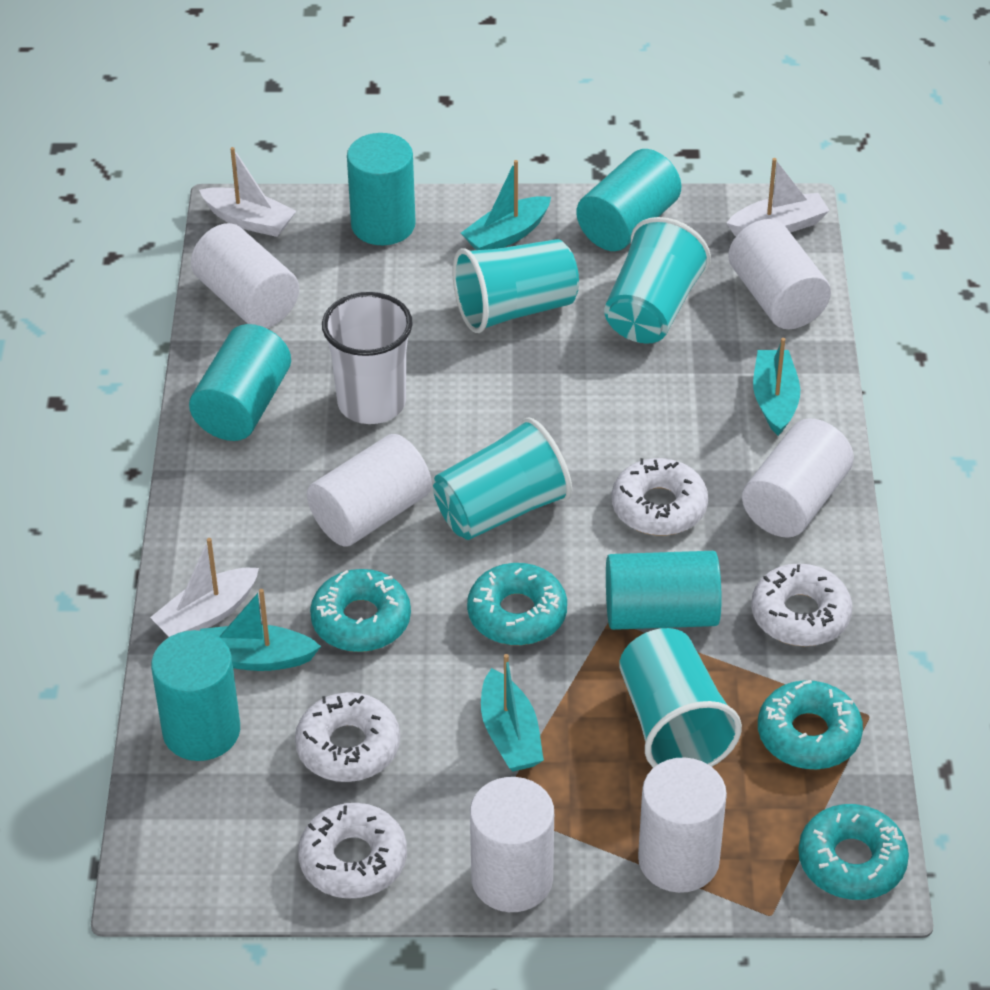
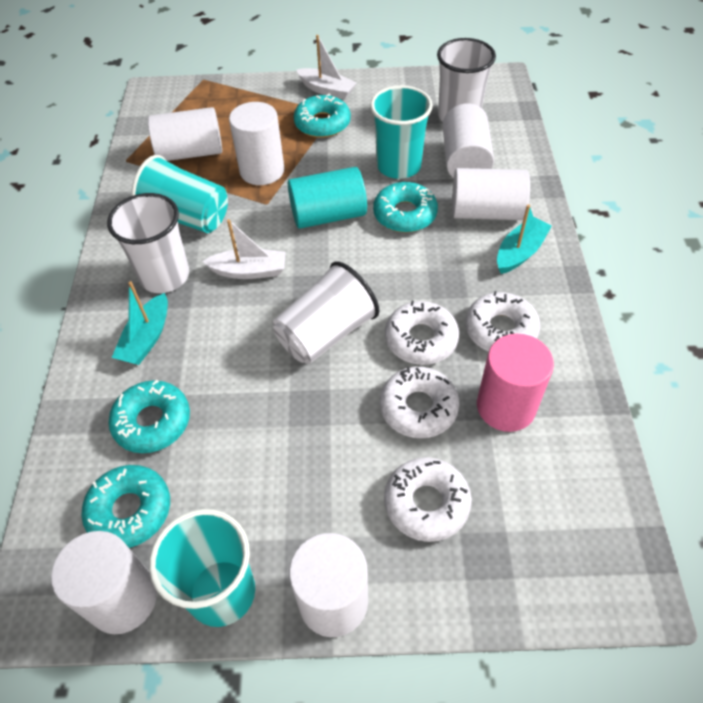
pink cylinder: 0 -> 1
turquoise boat: 4 -> 2
turquoise cup: 4 -> 3
turquoise cylinder: 5 -> 1
white boat: 3 -> 2
white cup: 1 -> 3

